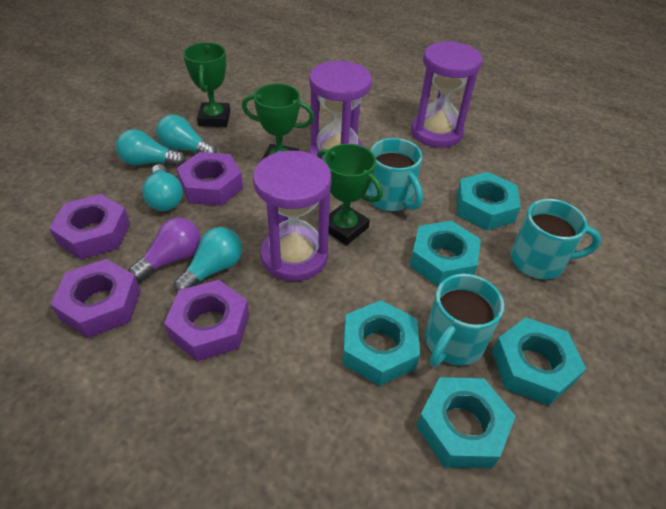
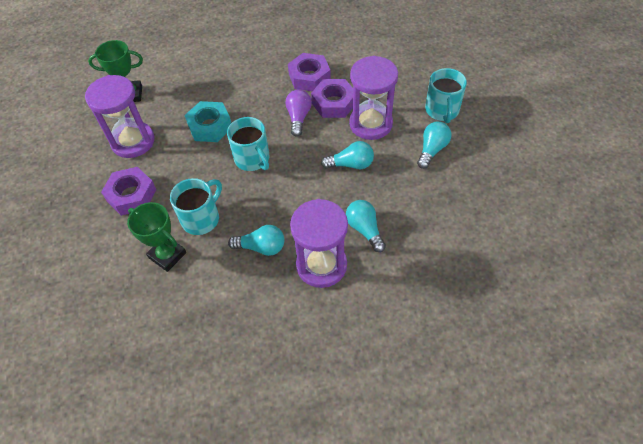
green trophy: 3 -> 2
purple nut: 4 -> 3
turquoise nut: 5 -> 1

